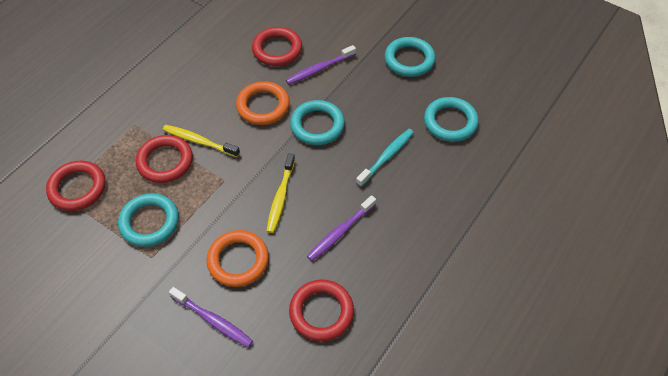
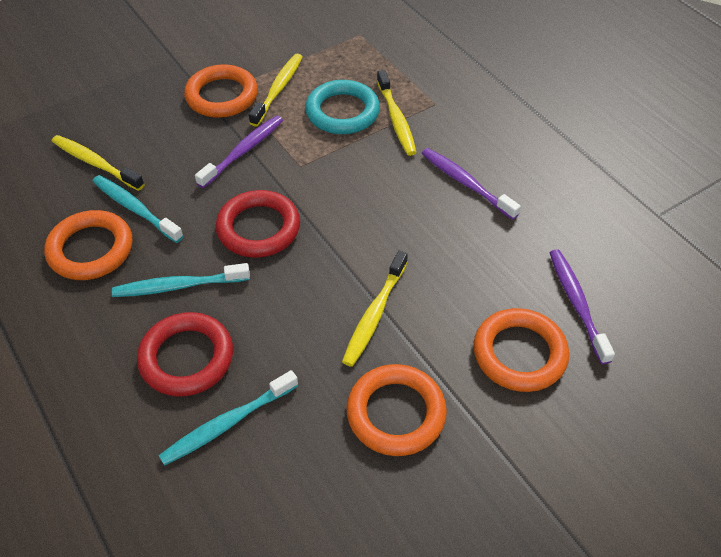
orange ring: 2 -> 4
red ring: 4 -> 2
turquoise ring: 4 -> 1
turquoise toothbrush: 1 -> 3
yellow toothbrush: 2 -> 4

